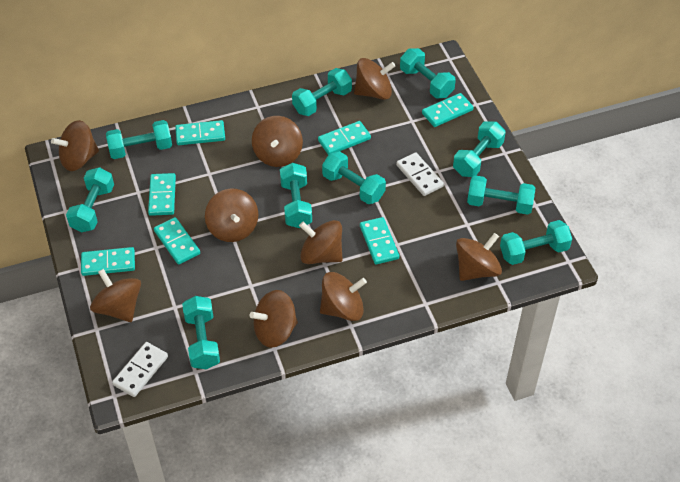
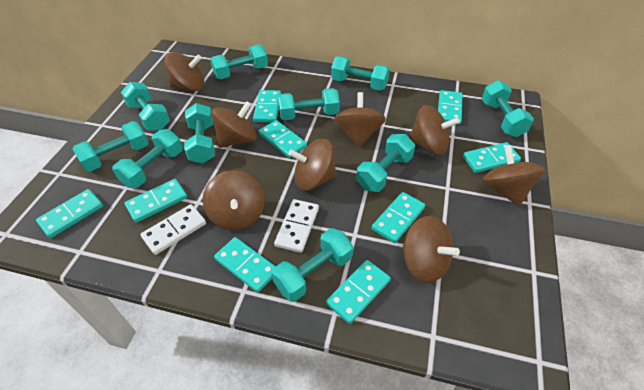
brown spinning top: 9 -> 8
turquoise domino: 7 -> 9

